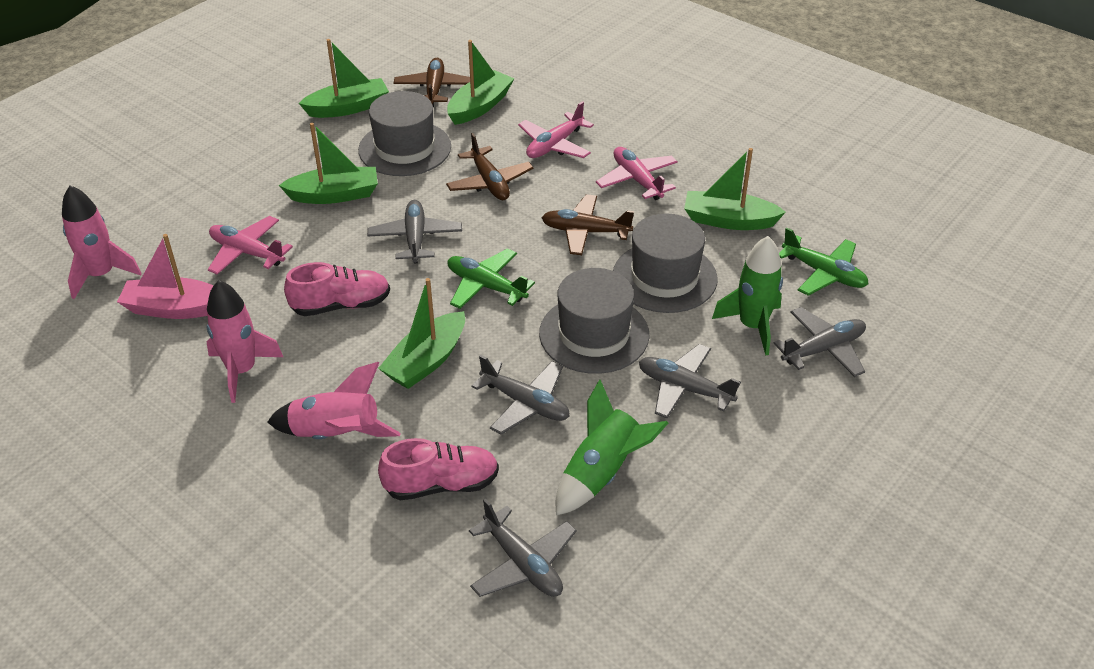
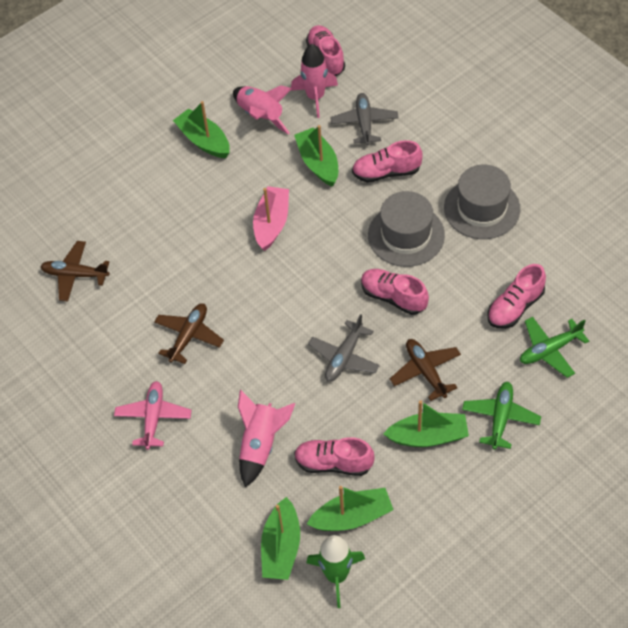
green rocket: 2 -> 1
grey hat: 3 -> 2
grey plane: 5 -> 2
pink plane: 3 -> 1
pink shoe: 2 -> 5

